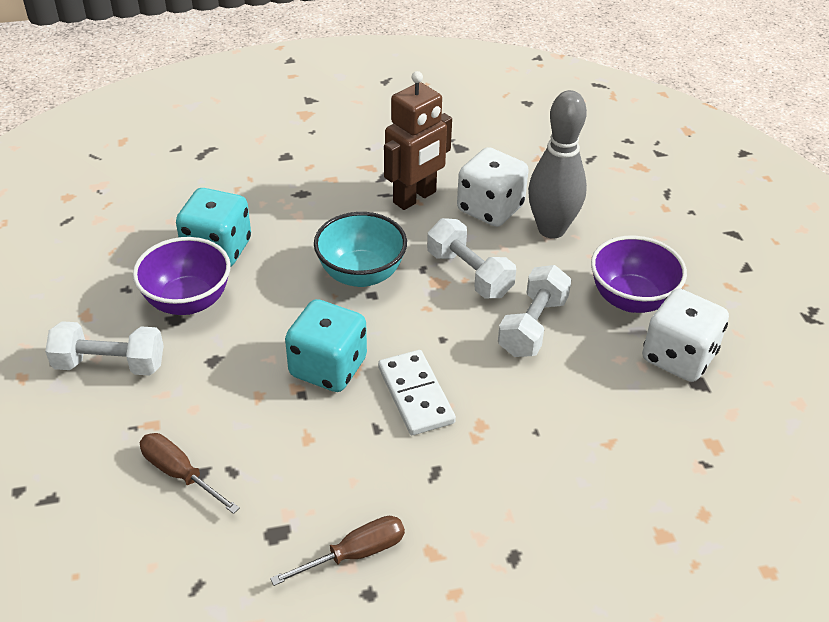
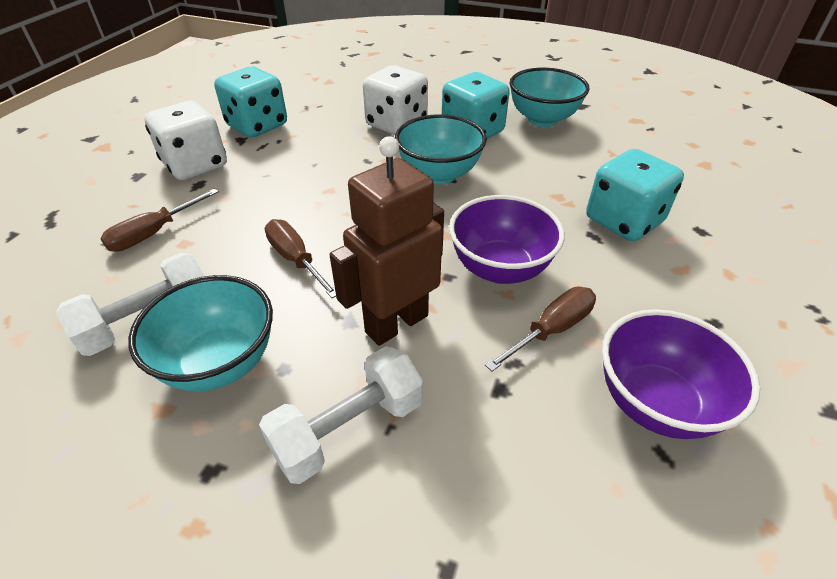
brown screwdriver: 2 -> 3
grey bowling pin: 1 -> 0
turquoise bowl: 1 -> 3
turquoise dice: 2 -> 3
white domino: 1 -> 0
white dumbbell: 3 -> 2

